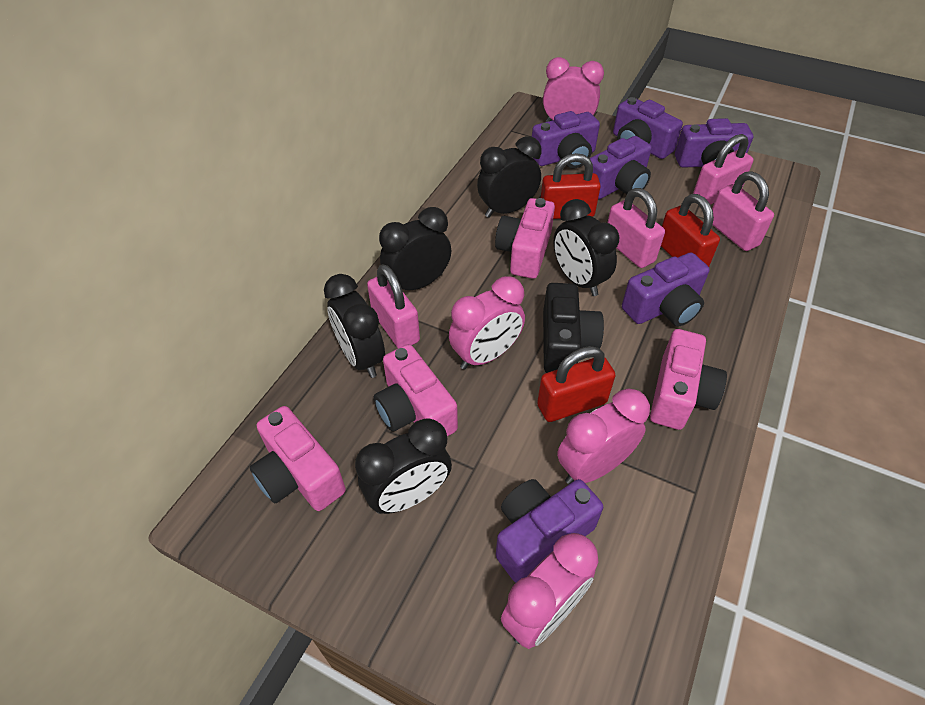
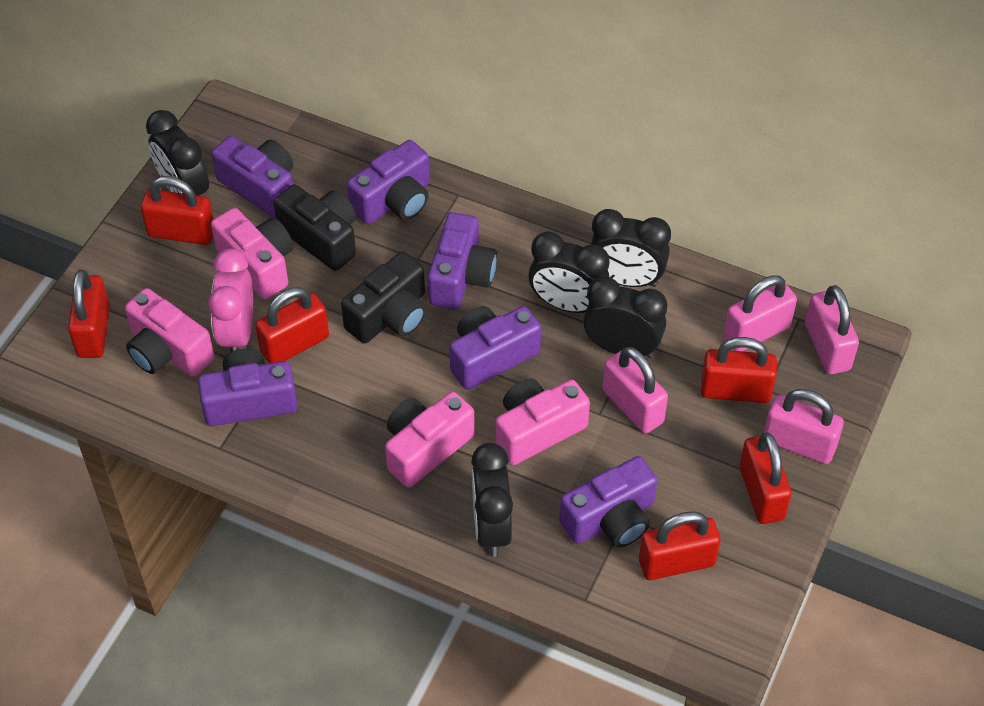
black camera: 1 -> 2
pink clock: 4 -> 1
red padlock: 3 -> 6

